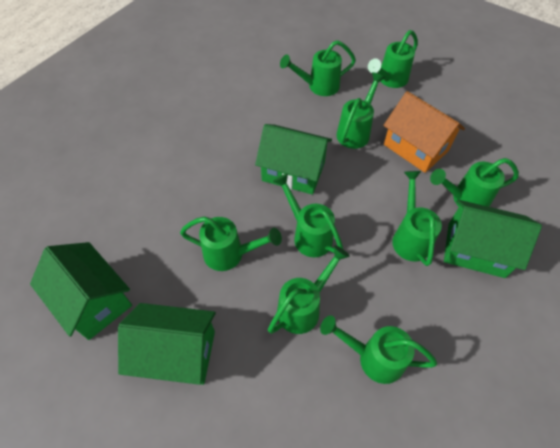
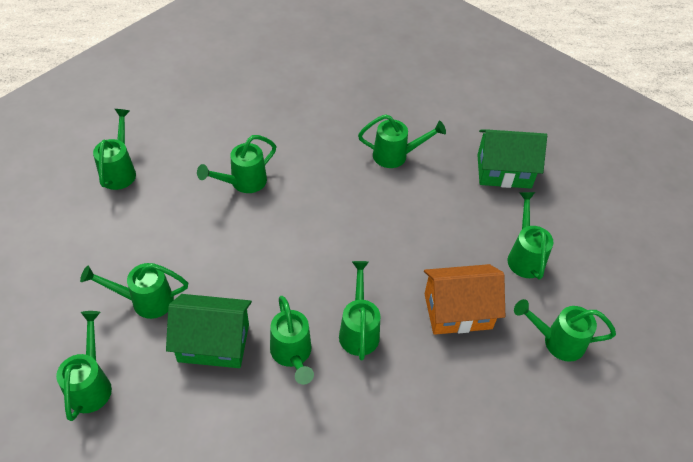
green house: 4 -> 2

